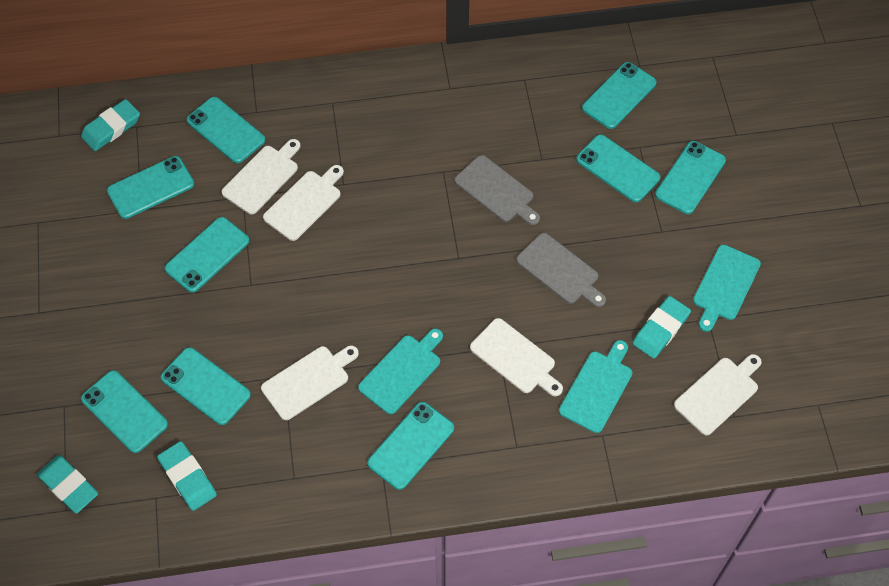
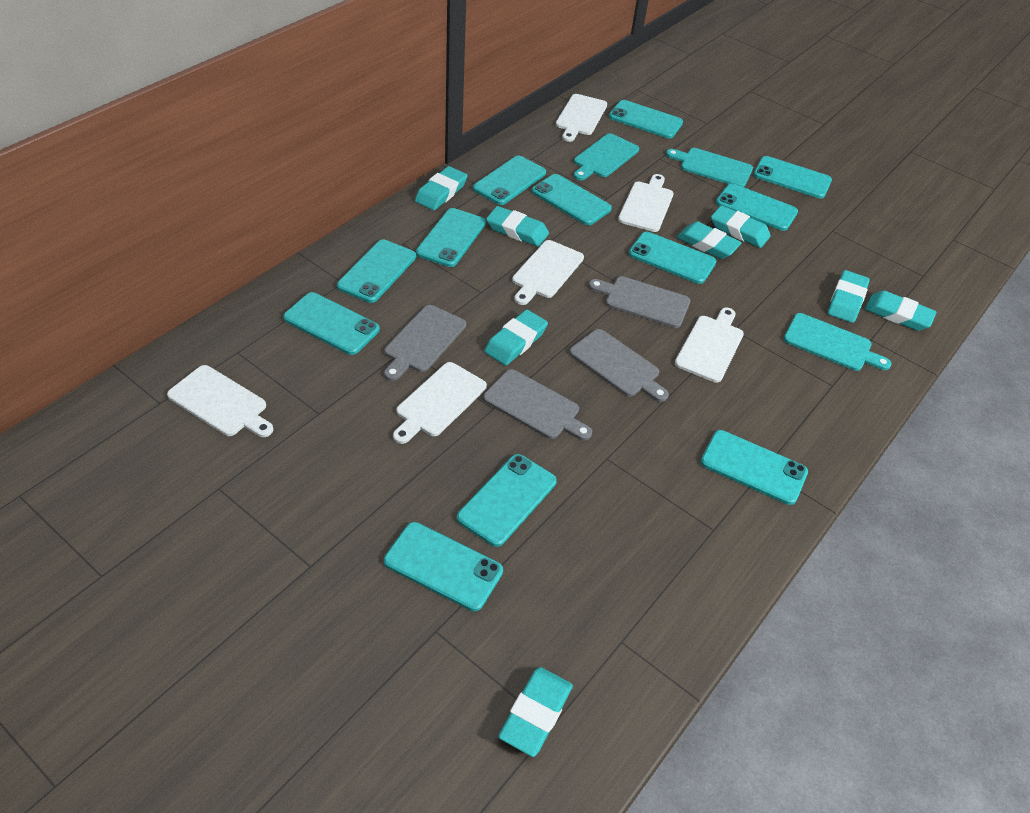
grey cutting board: 2 -> 4
turquoise eraser: 4 -> 8
turquoise phone: 9 -> 12
white cutting board: 5 -> 6

